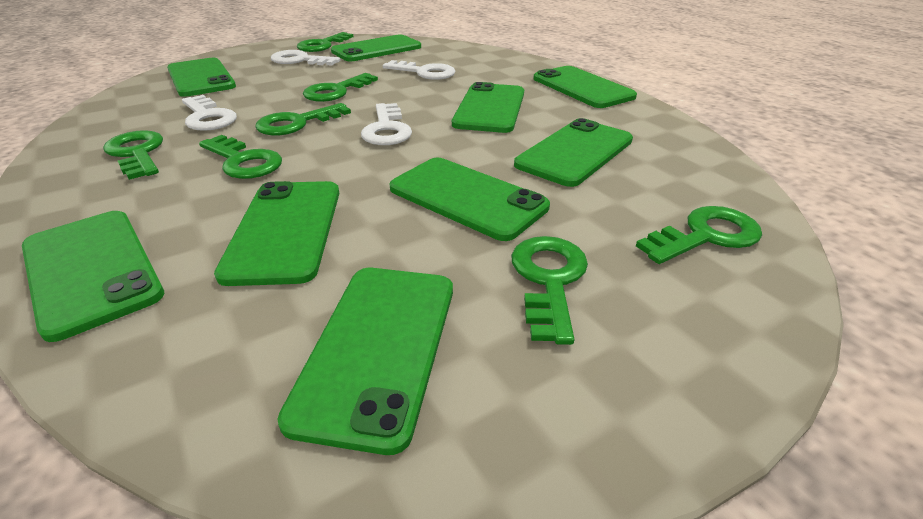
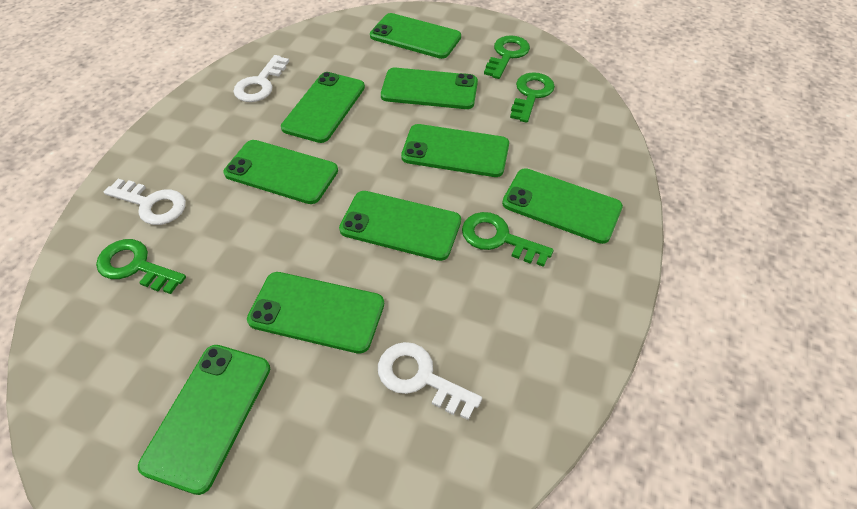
green key: 7 -> 4
white key: 4 -> 3

